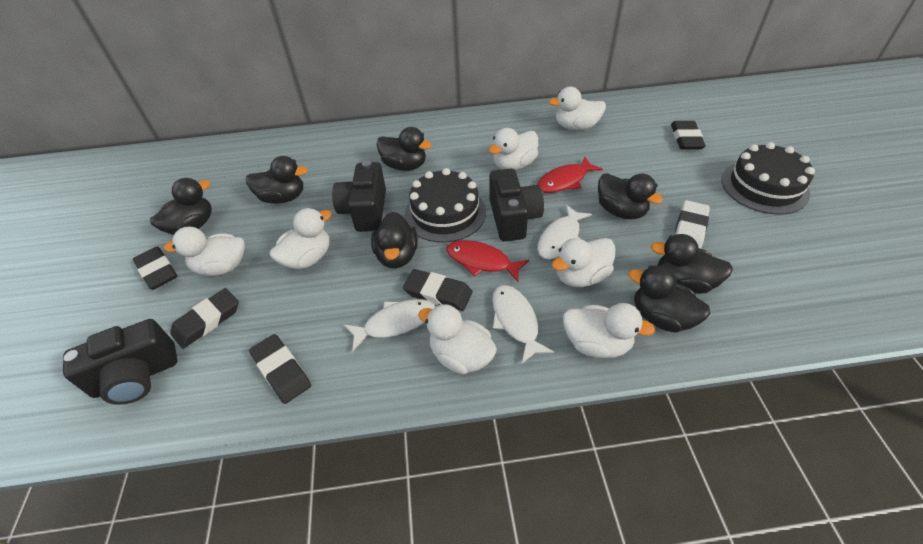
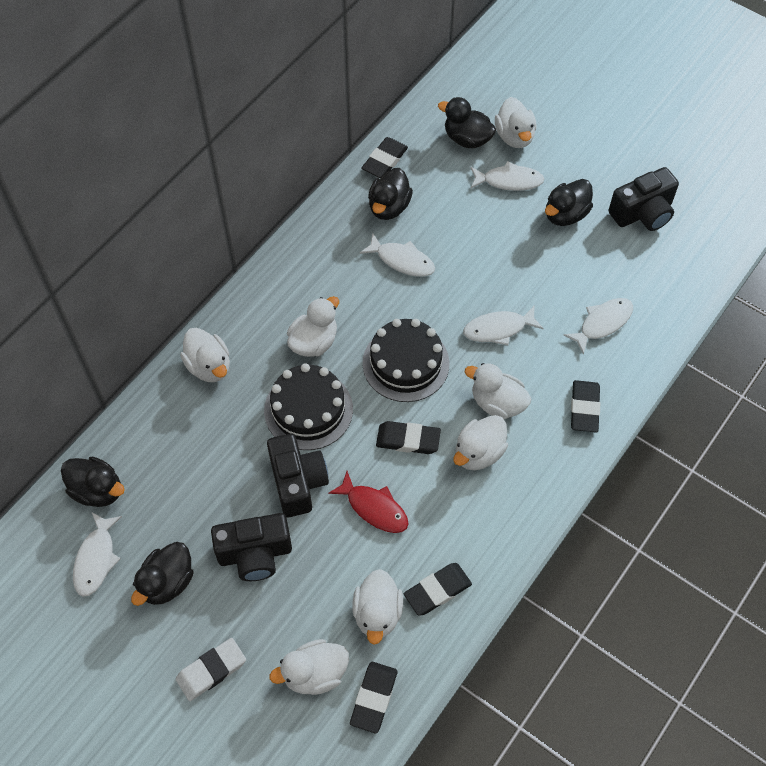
black duck: 7 -> 5
red fish: 2 -> 1
white fish: 3 -> 5

